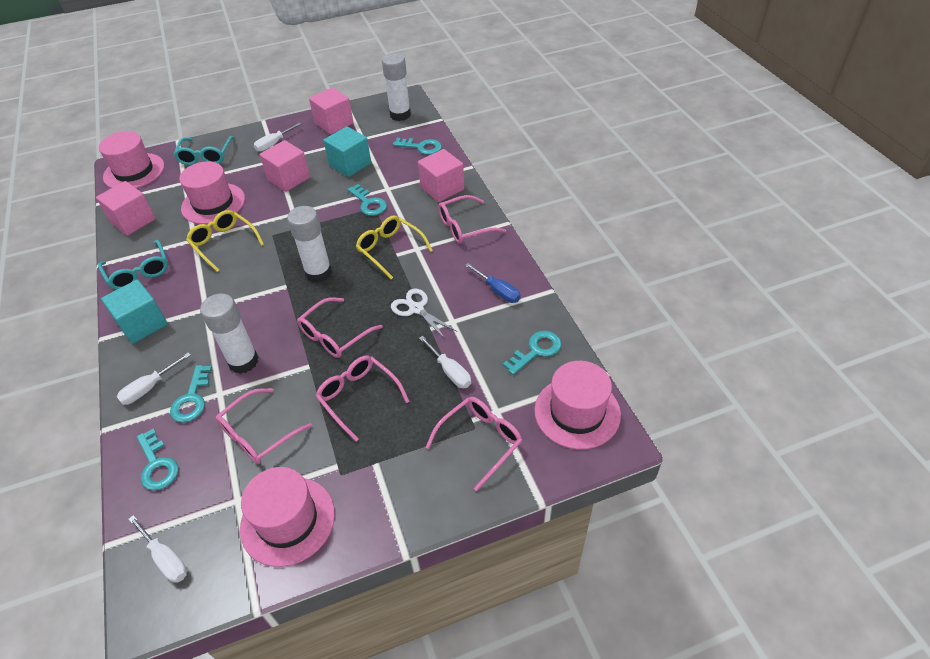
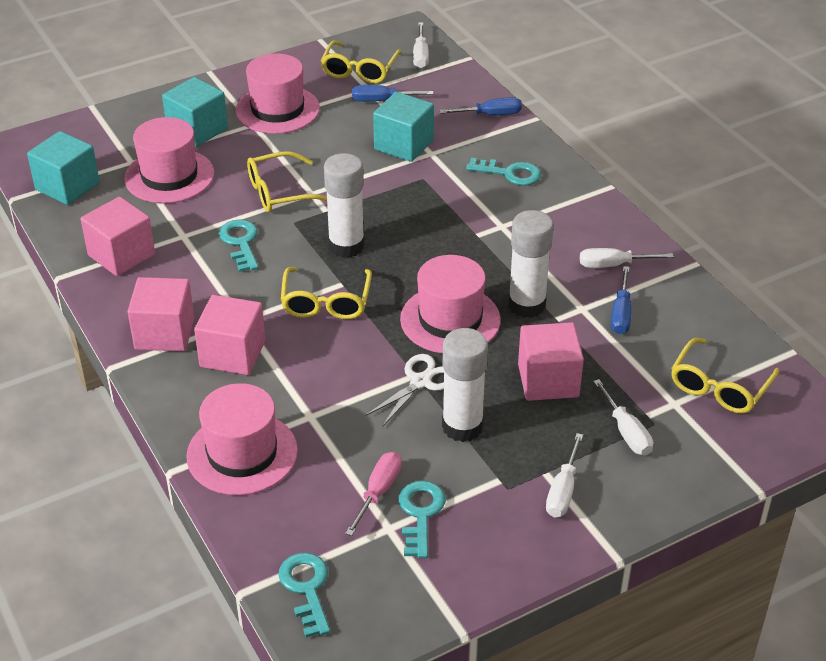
blue screwdriver: 1 -> 3
pink glasses: 5 -> 0
pink screwdriver: 0 -> 1
turquoise cube: 2 -> 3
turquoise glasses: 2 -> 0
turquoise key: 5 -> 4
yellow glasses: 2 -> 4

